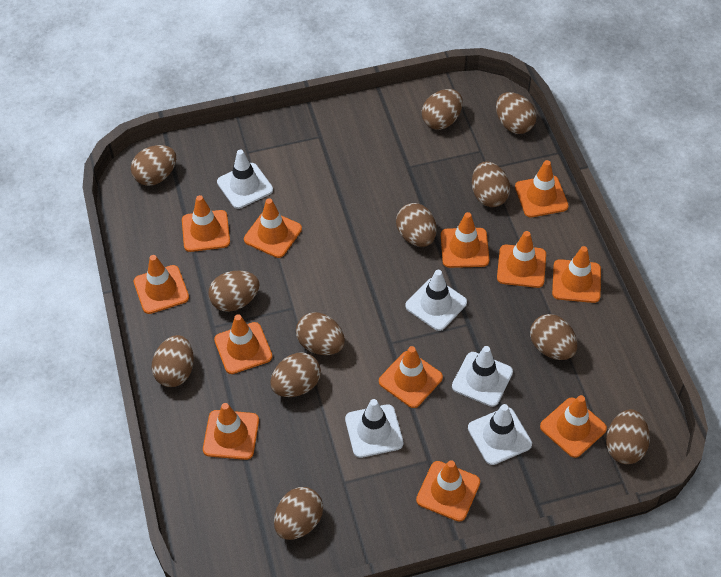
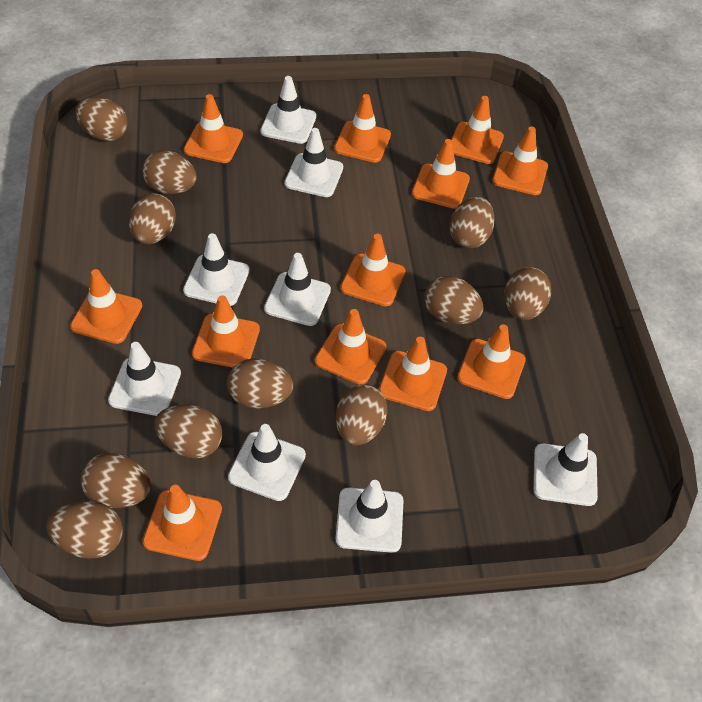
brown egg: 12 -> 11
white traffic cone: 5 -> 8

